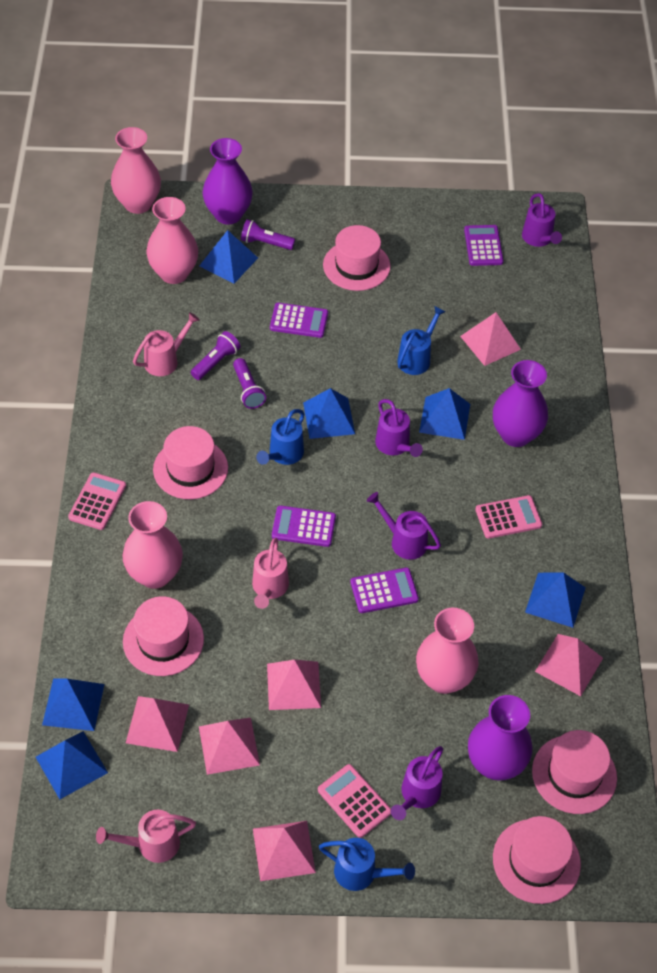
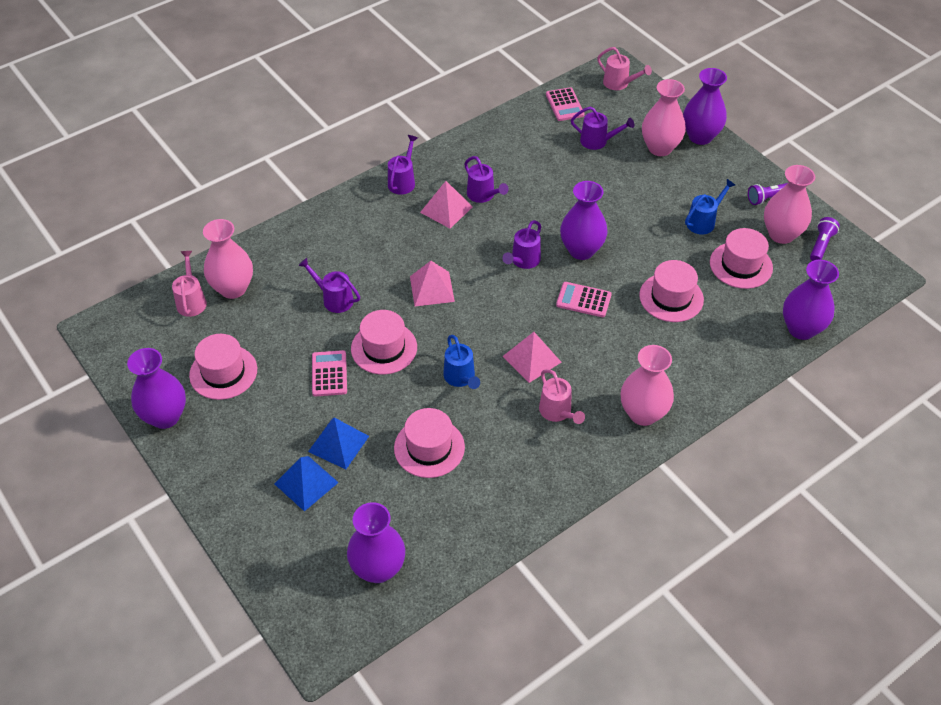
blue pyramid: 6 -> 2
blue watering can: 3 -> 2
pink pyramid: 6 -> 3
purple calculator: 4 -> 0
purple flashlight: 3 -> 2
purple vase: 3 -> 5
purple watering can: 4 -> 5

